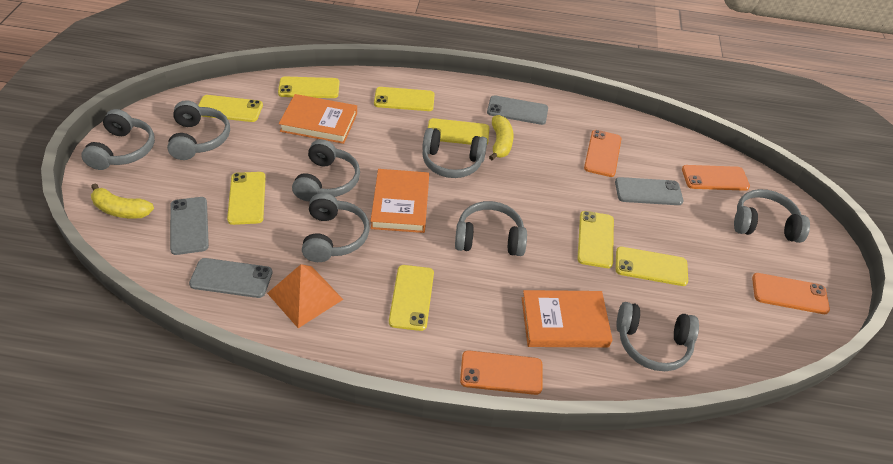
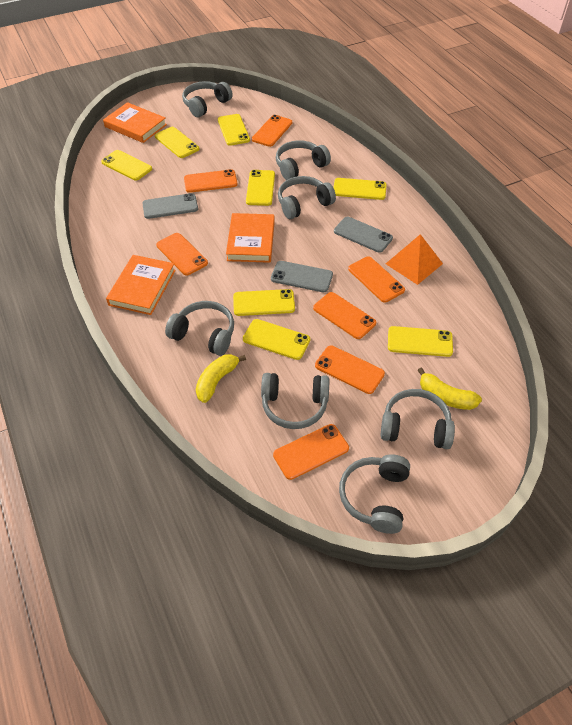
grey headphones: 8 -> 7
grey phone: 4 -> 3
orange phone: 4 -> 7

